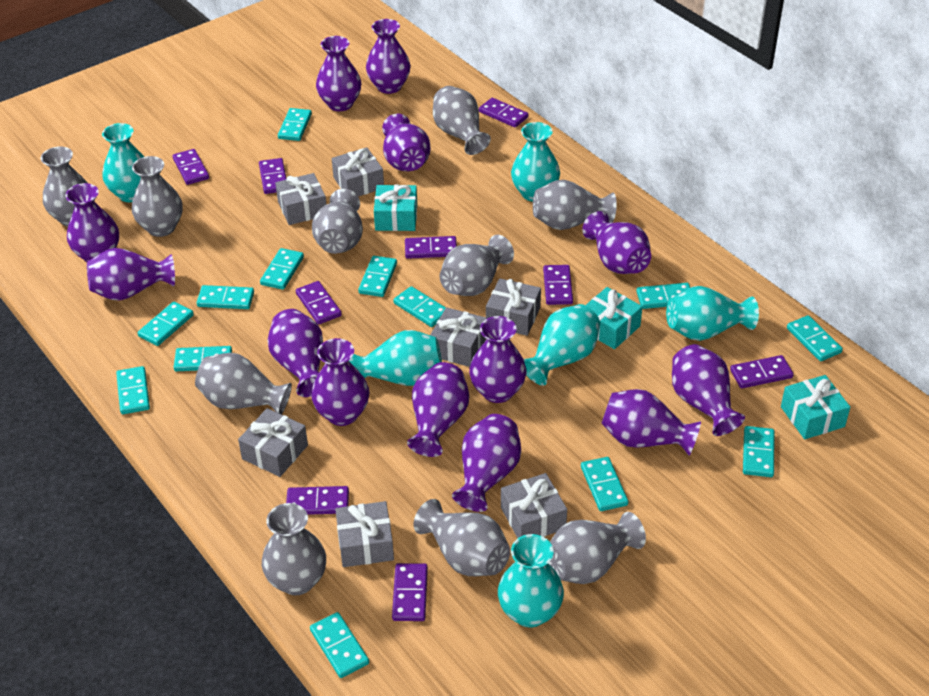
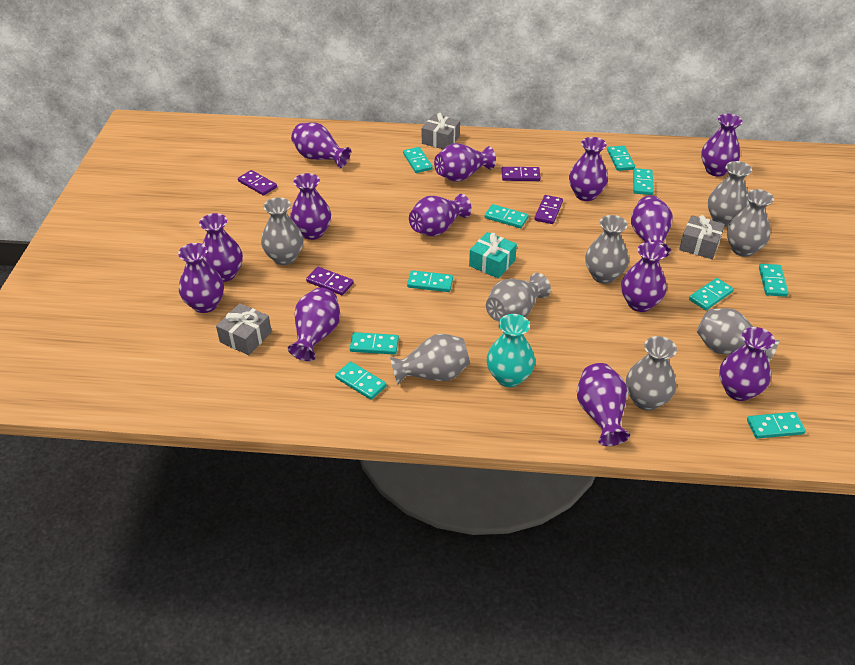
grey gift: 7 -> 3
grey vase: 10 -> 8
purple domino: 9 -> 4
turquoise domino: 13 -> 10
turquoise gift: 3 -> 1
turquoise vase: 6 -> 1

